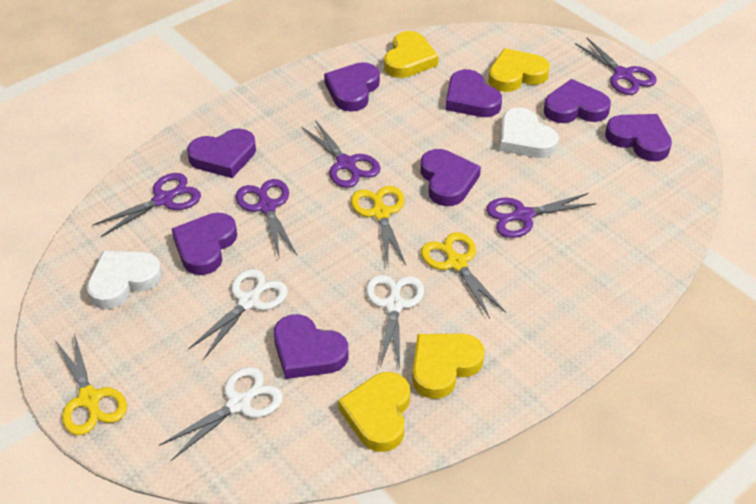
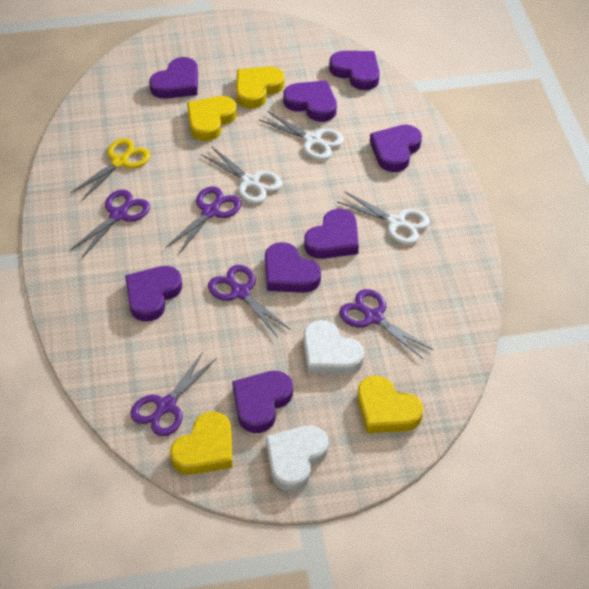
yellow scissors: 3 -> 1

